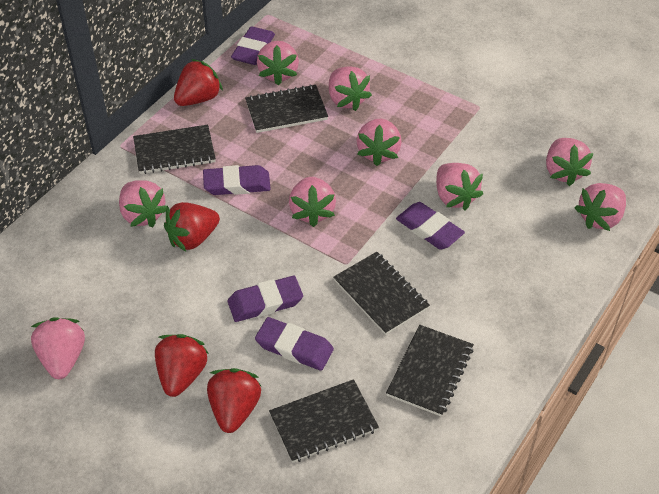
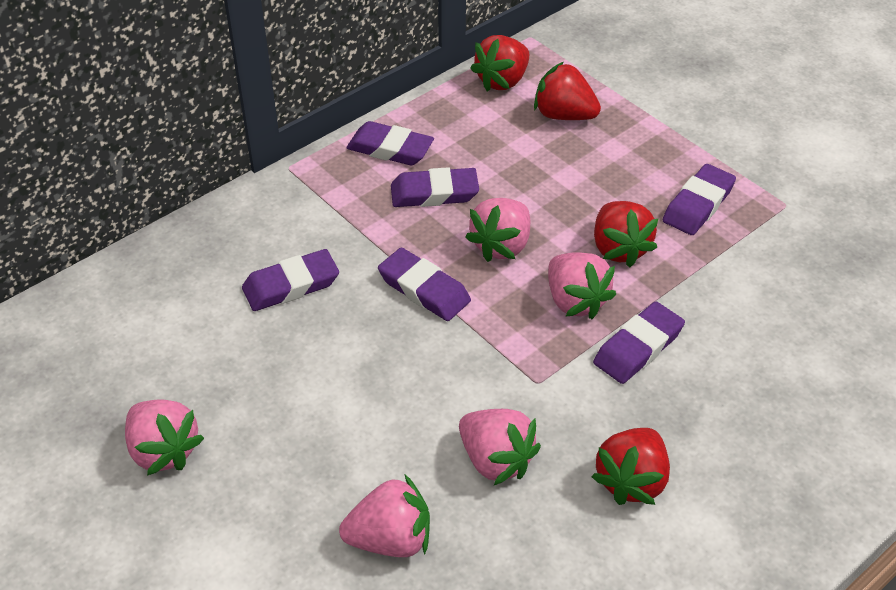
black notebook: 5 -> 0
pink strawberry: 9 -> 5
purple eraser: 5 -> 6

